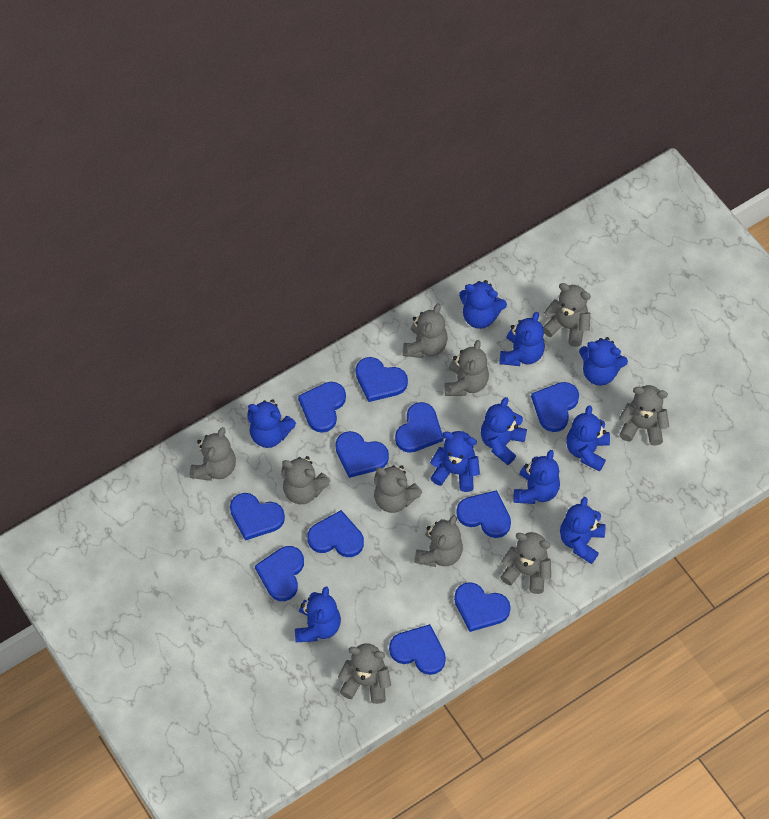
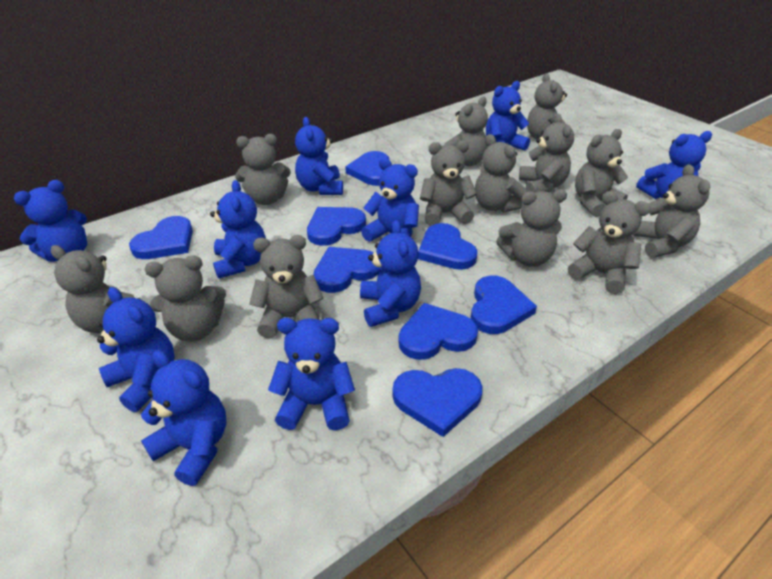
blue heart: 11 -> 8
grey teddy bear: 10 -> 13

